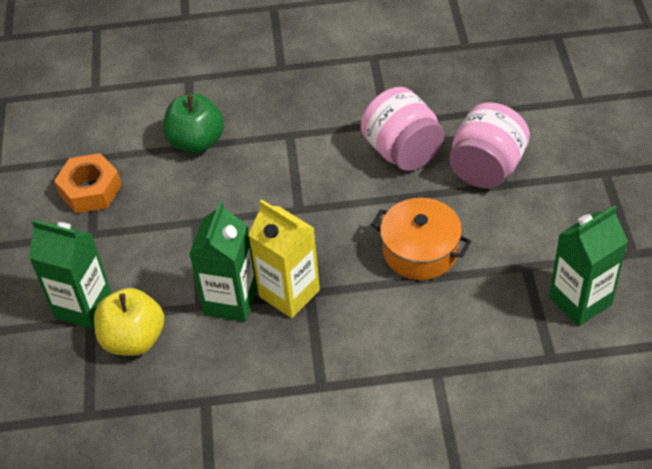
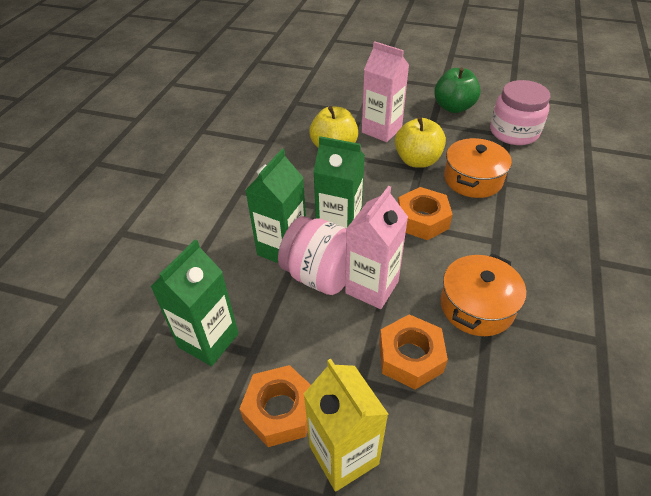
orange nut: 1 -> 3
orange pot: 1 -> 2
pink carton: 0 -> 2
yellow apple: 1 -> 2

